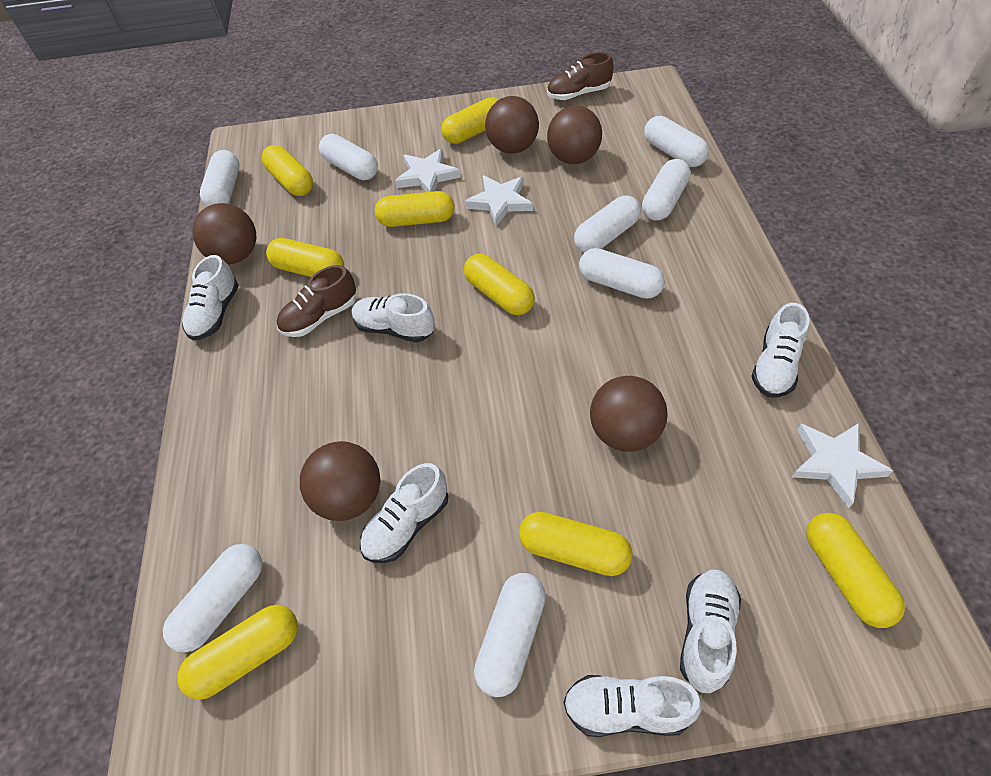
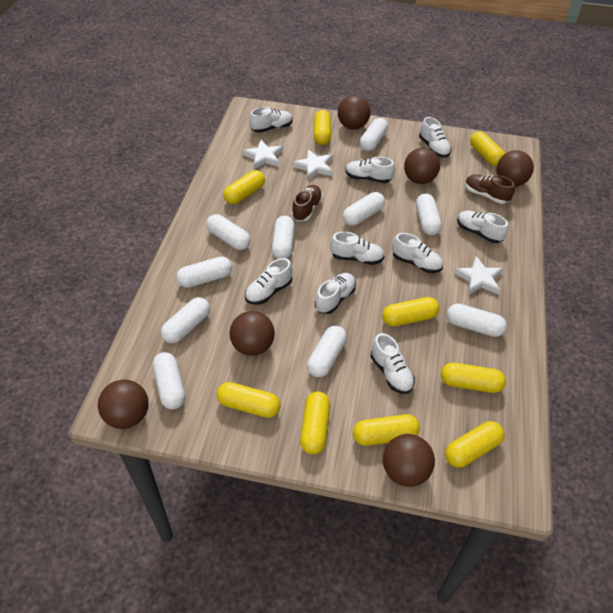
brown ball: 5 -> 6
white capsule: 8 -> 10
white shoe: 6 -> 9
yellow capsule: 8 -> 9

